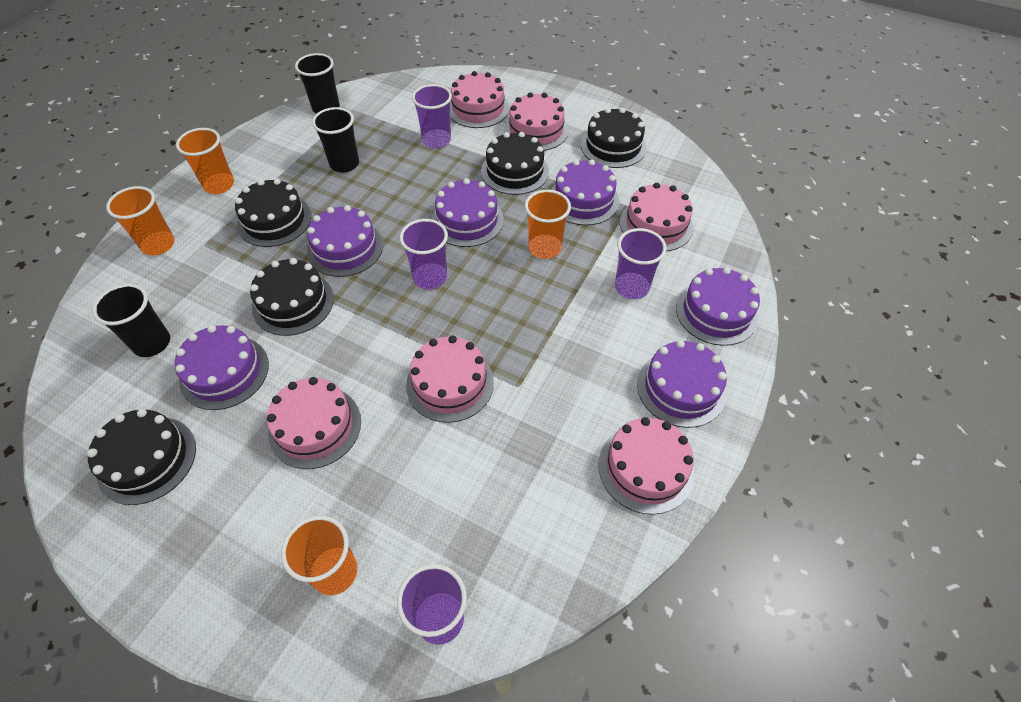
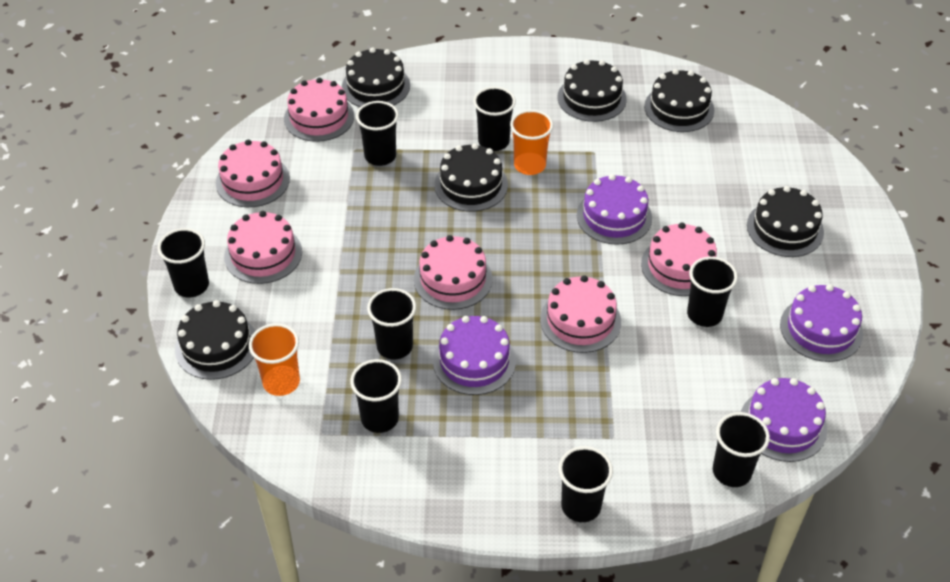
black cake: 5 -> 6
black cup: 3 -> 8
orange cup: 4 -> 2
purple cake: 6 -> 4
purple cup: 4 -> 0

